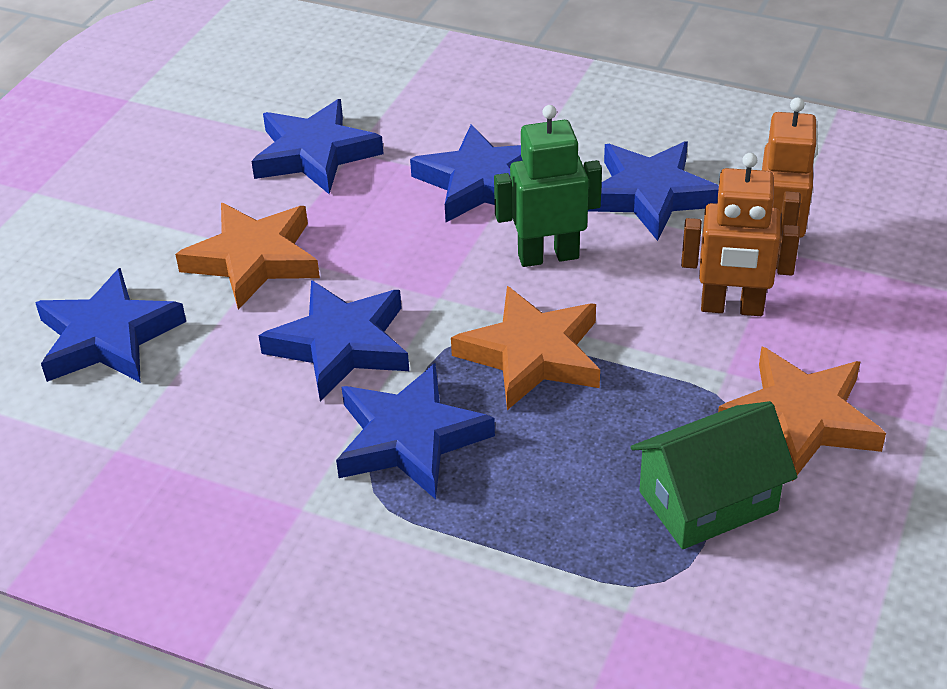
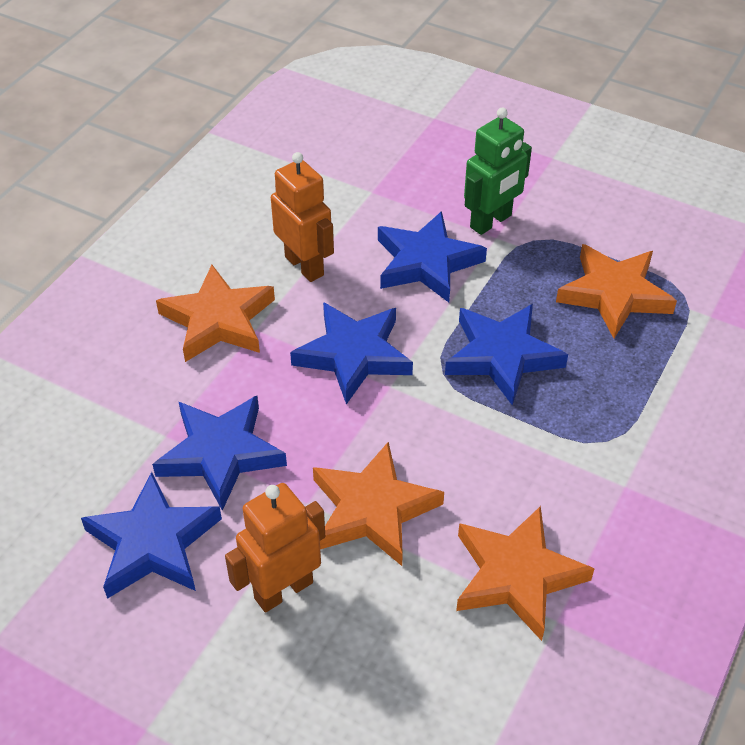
blue star: 6 -> 5
green house: 1 -> 0
orange star: 3 -> 4

